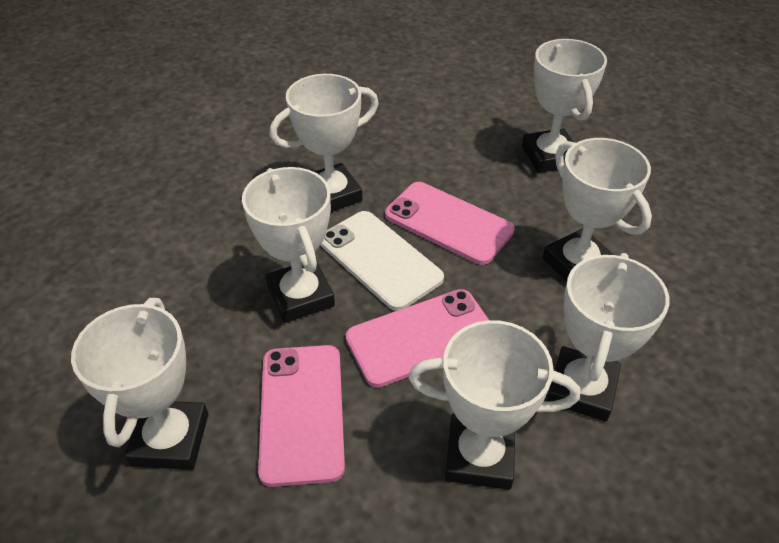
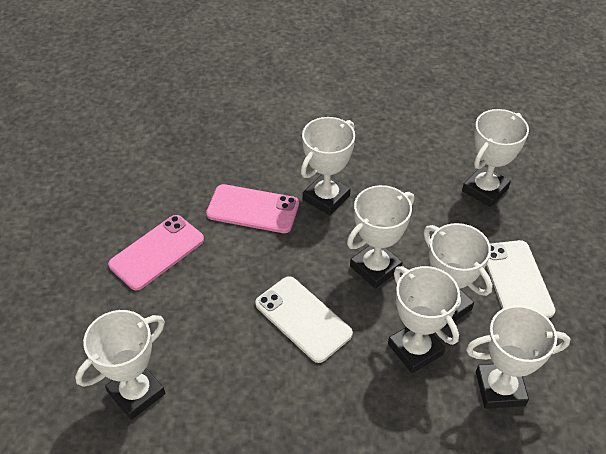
pink phone: 3 -> 2
white phone: 1 -> 2

